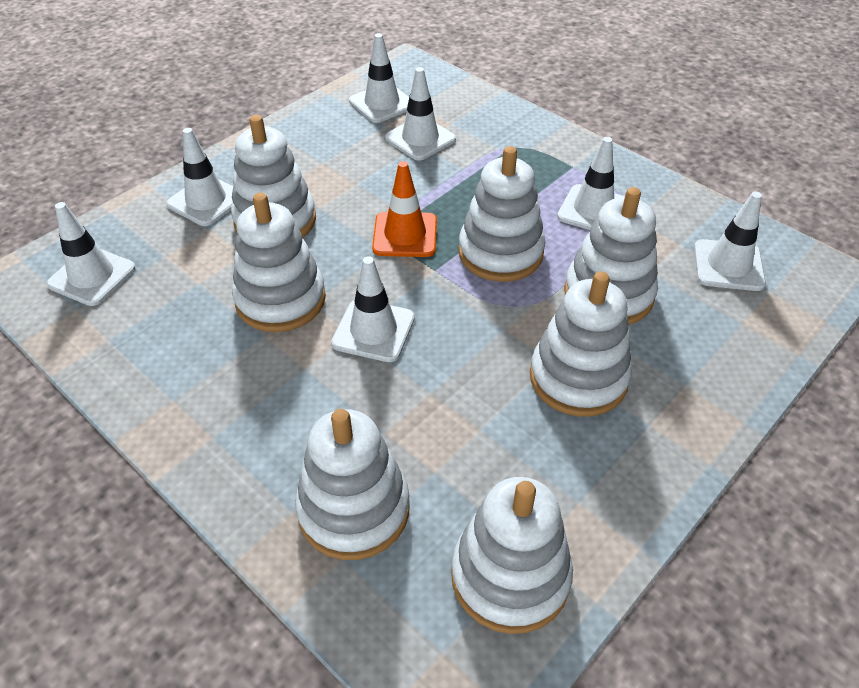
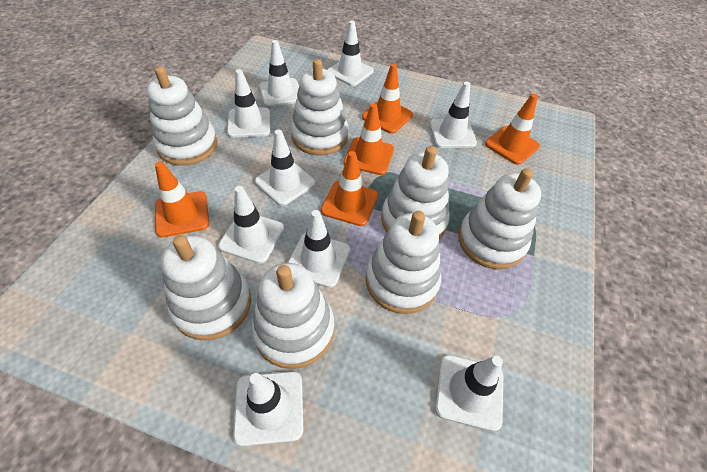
orange traffic cone: 1 -> 5
white traffic cone: 7 -> 9

